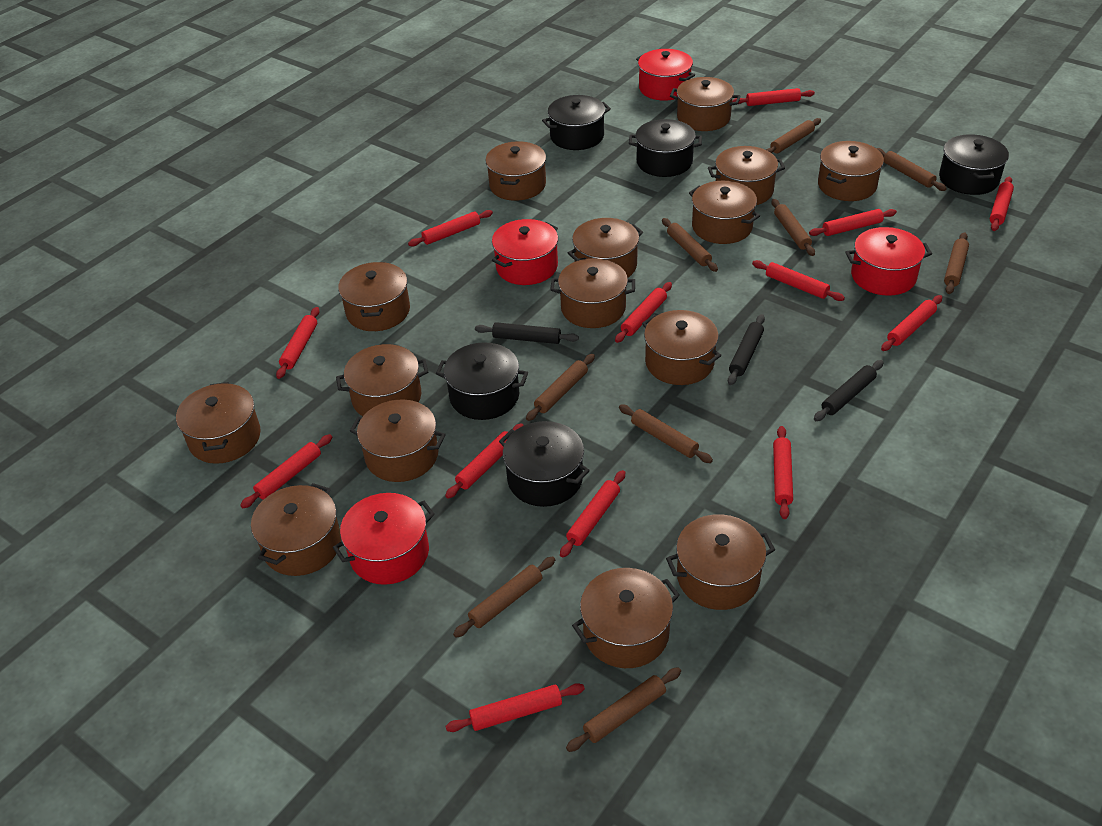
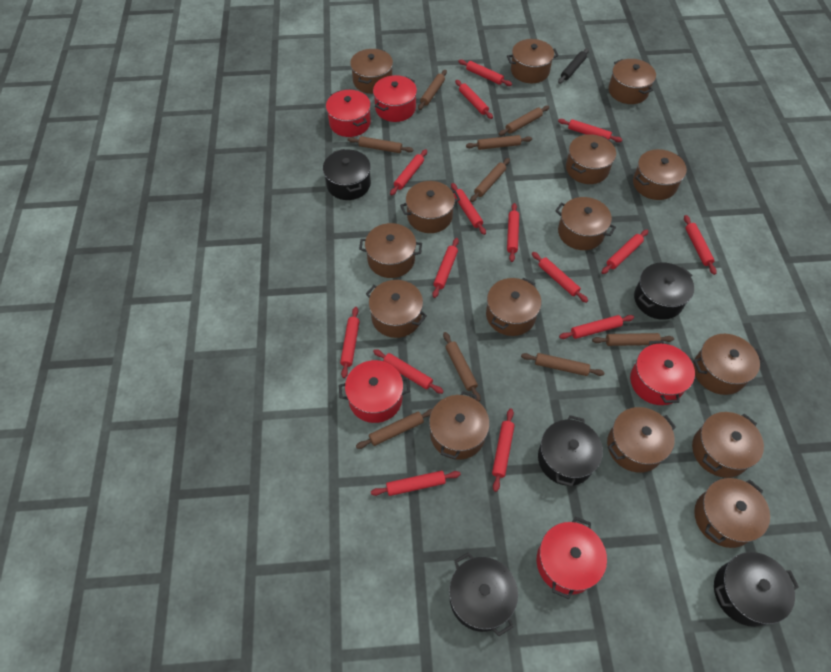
black rolling pin: 3 -> 1
red pot: 4 -> 5
red rolling pin: 13 -> 15

